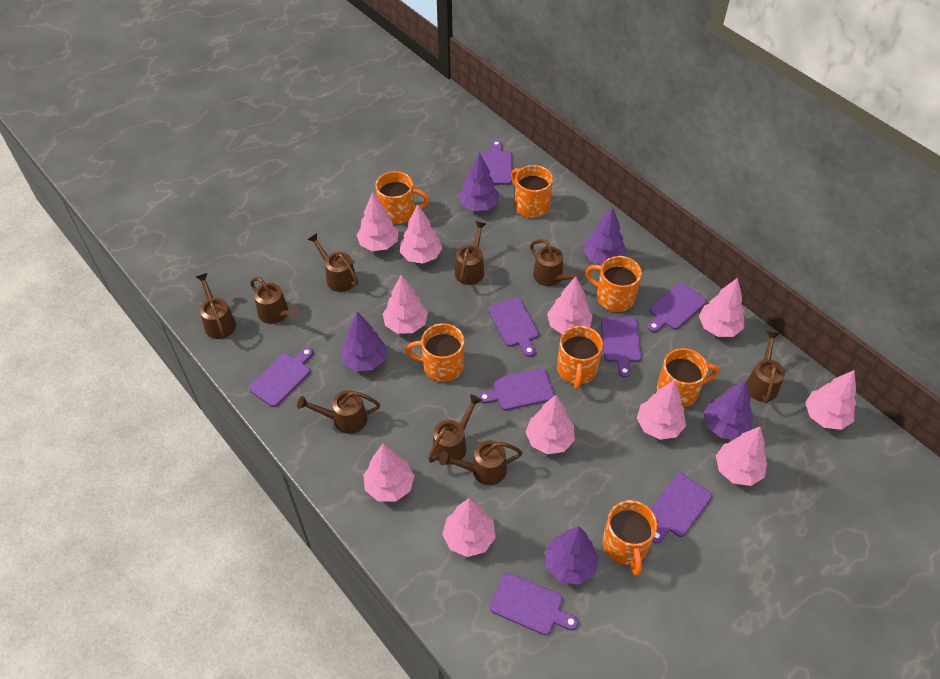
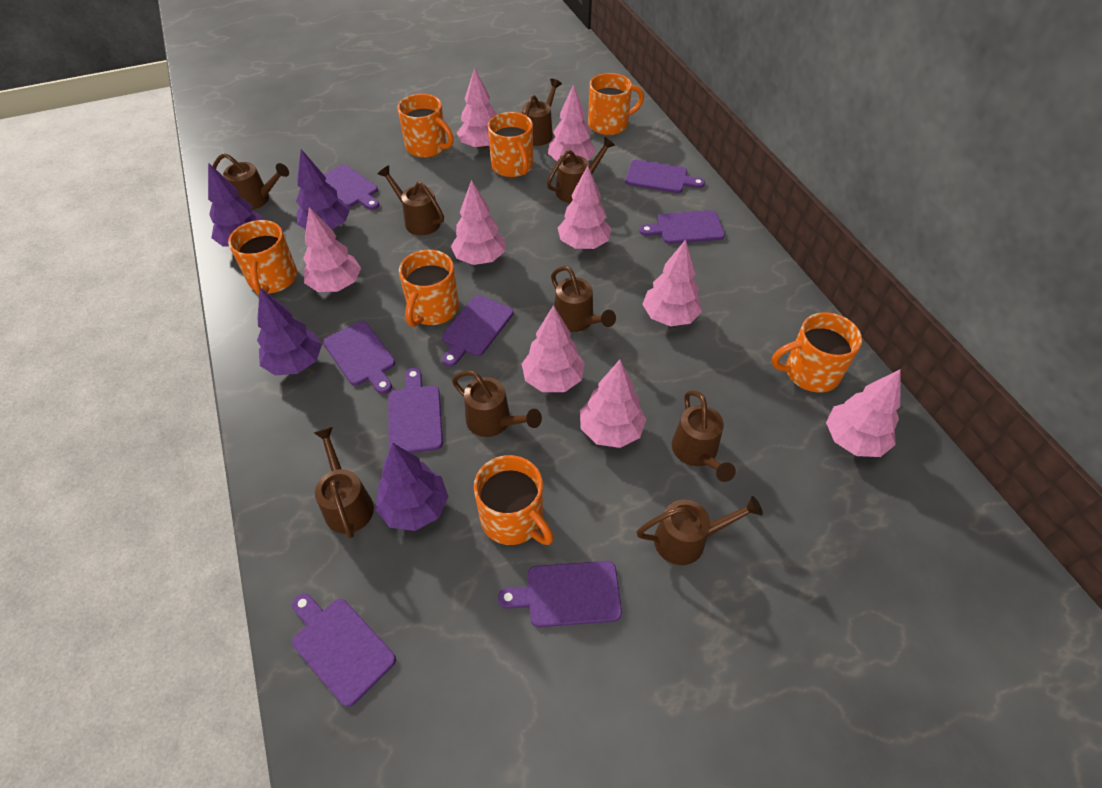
pink tree: 11 -> 9
purple tree: 5 -> 4

